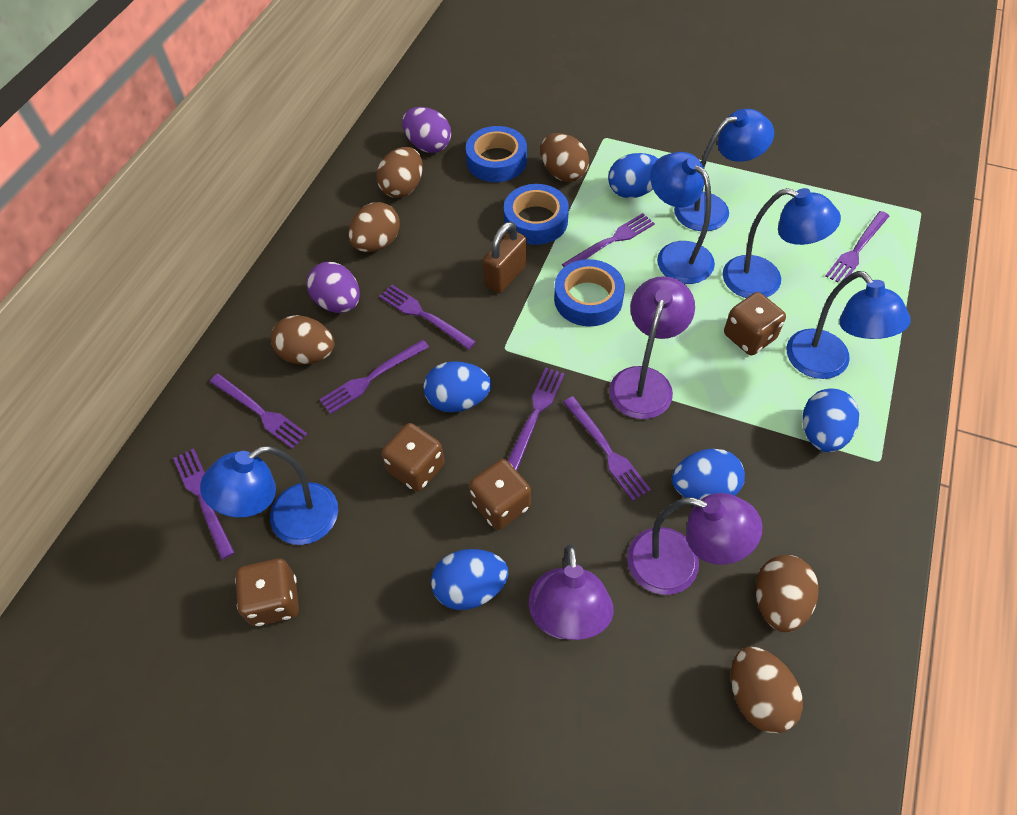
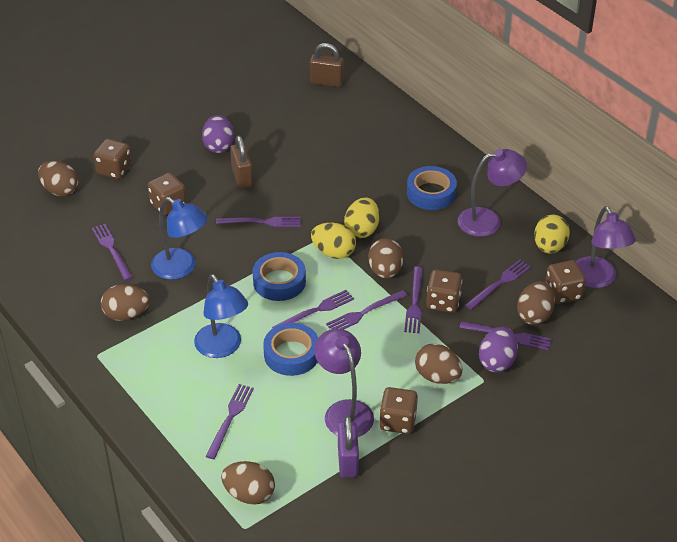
blue egg: 5 -> 0
blue lamp: 5 -> 2
brown dice: 4 -> 5
brown padlock: 1 -> 2
purple padlock: 0 -> 1
yellow egg: 0 -> 3

